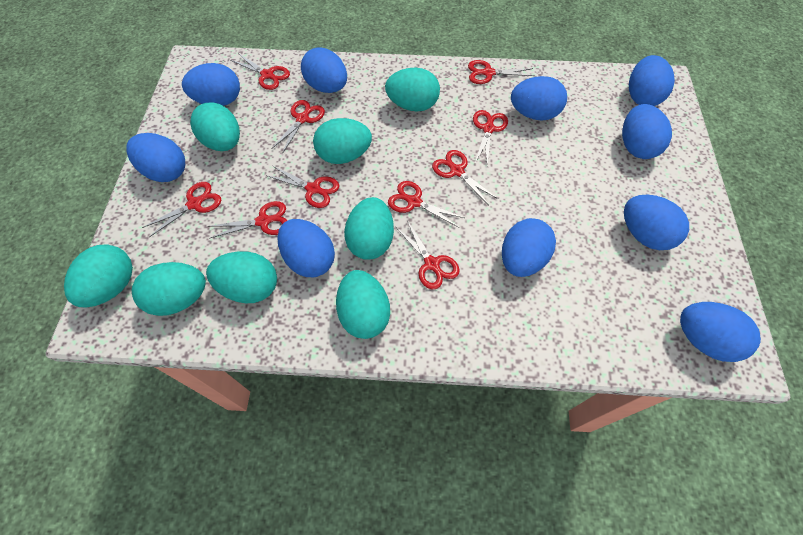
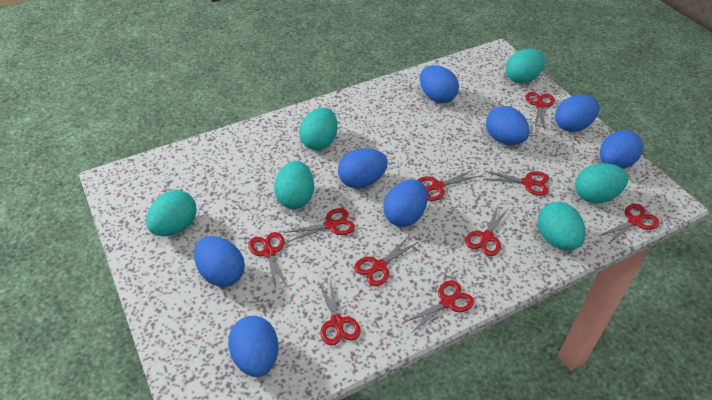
blue egg: 10 -> 8
turquoise egg: 8 -> 6

